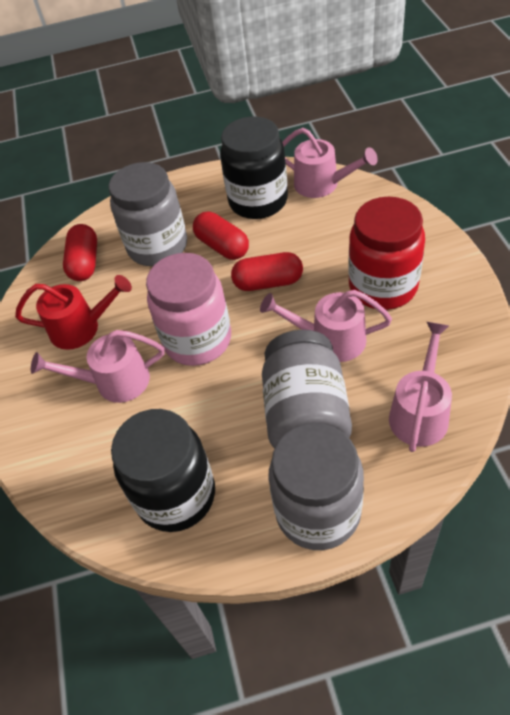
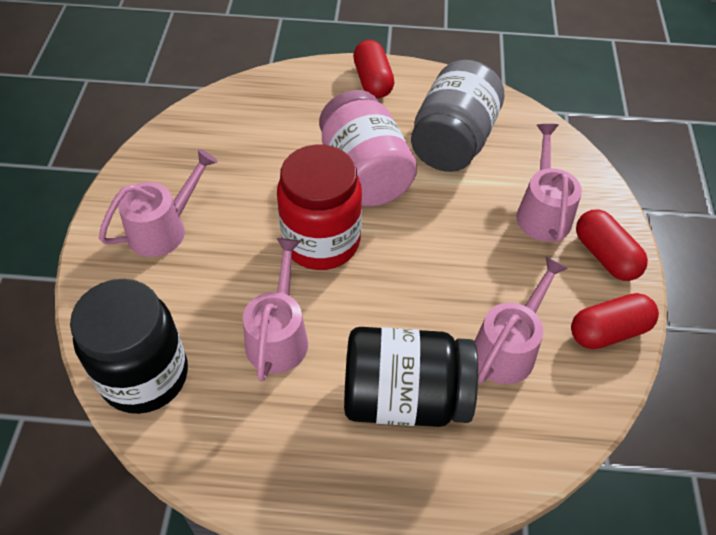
grey jar: 3 -> 1
red watering can: 1 -> 0

